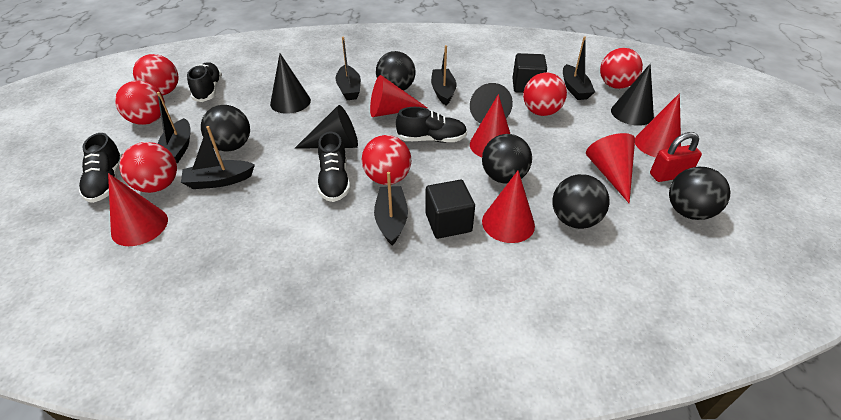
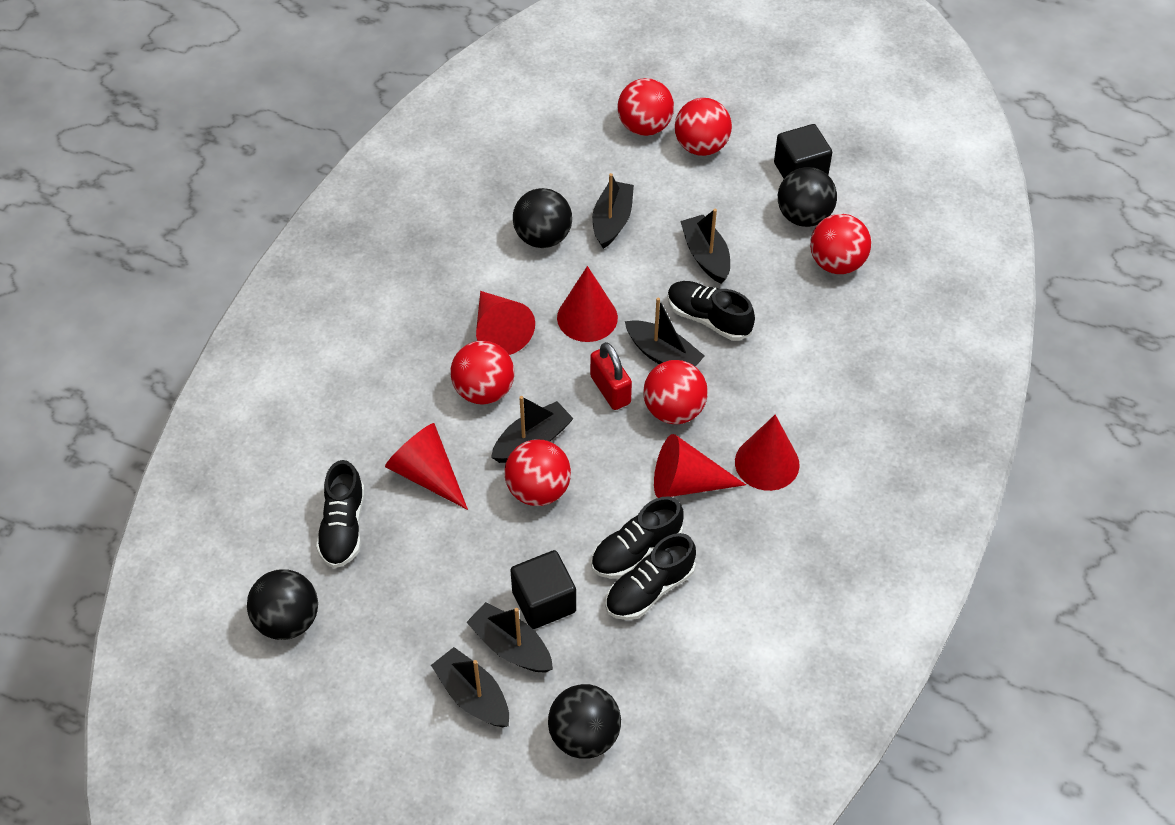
black ball: 5 -> 4
black cone: 4 -> 0
red cone: 6 -> 5

